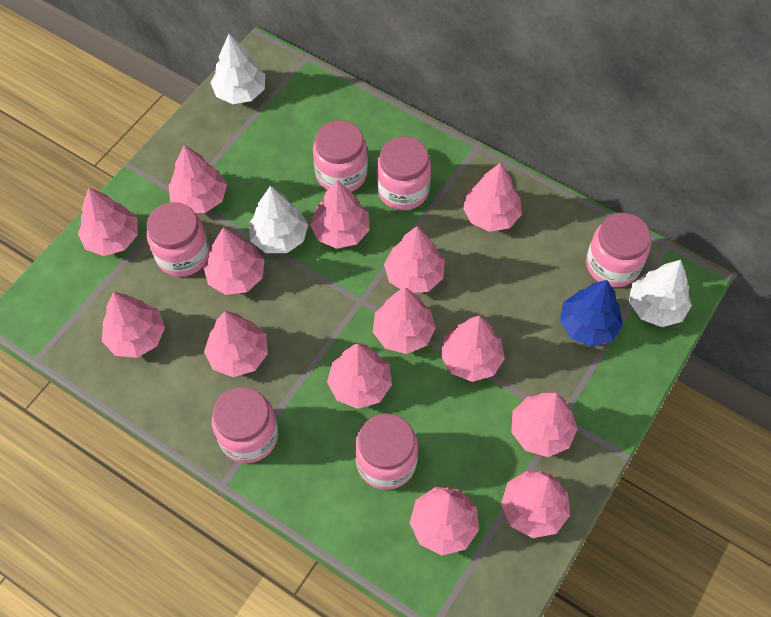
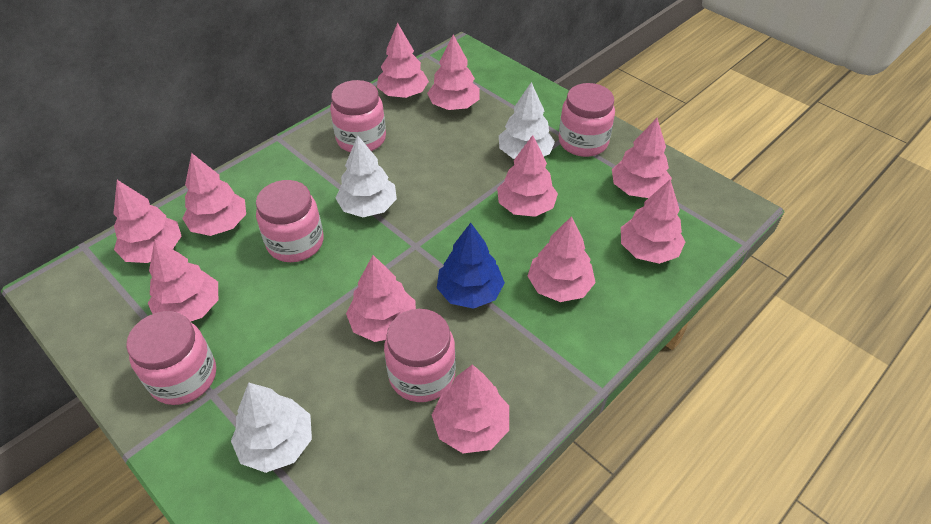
pink jar: 6 -> 5
pink tree: 14 -> 11

